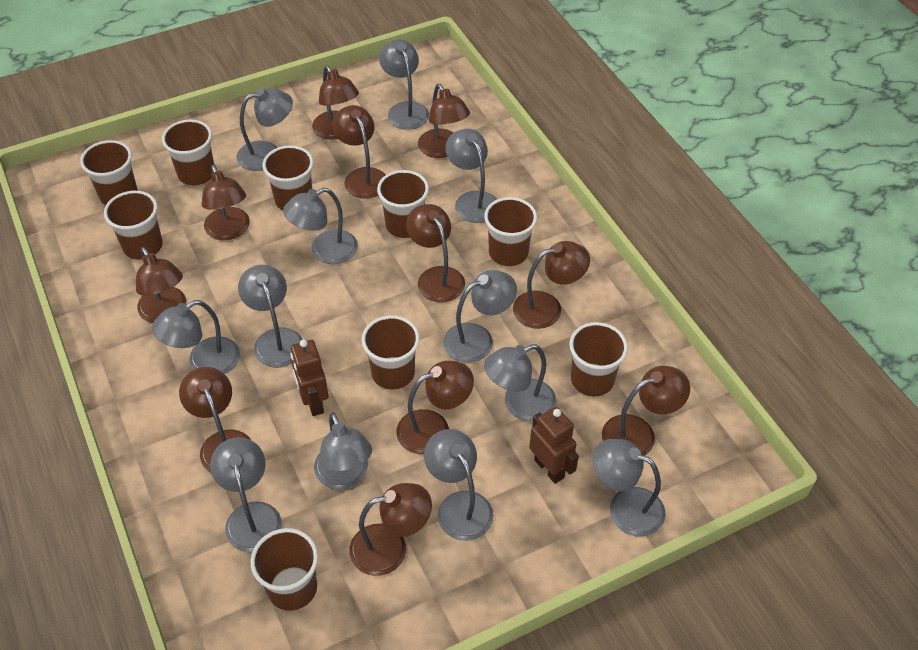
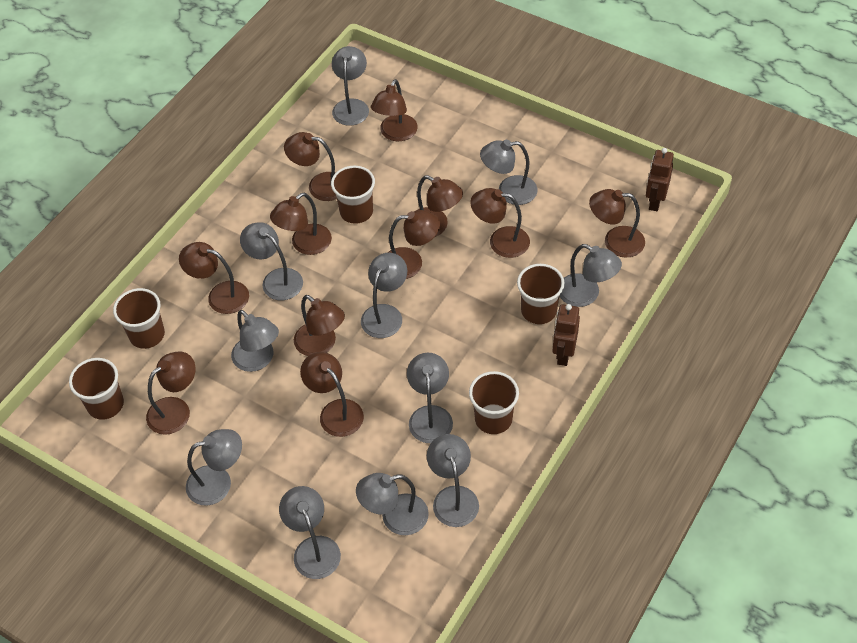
brown cup: 9 -> 5
grey lamp: 12 -> 11

